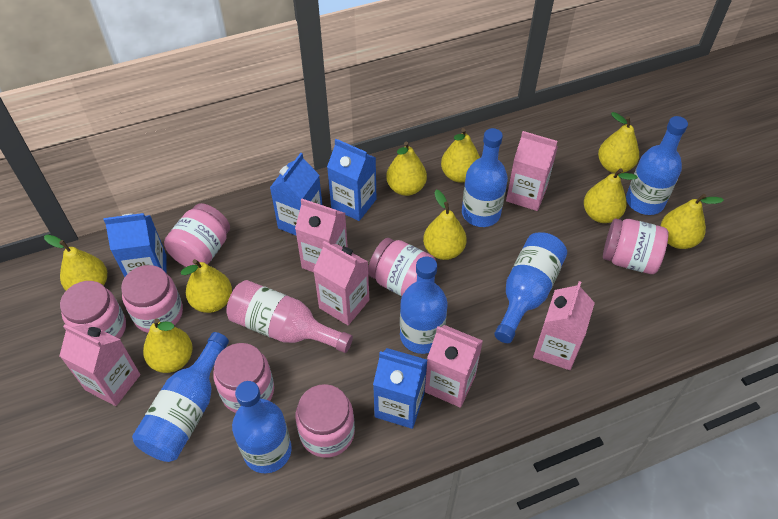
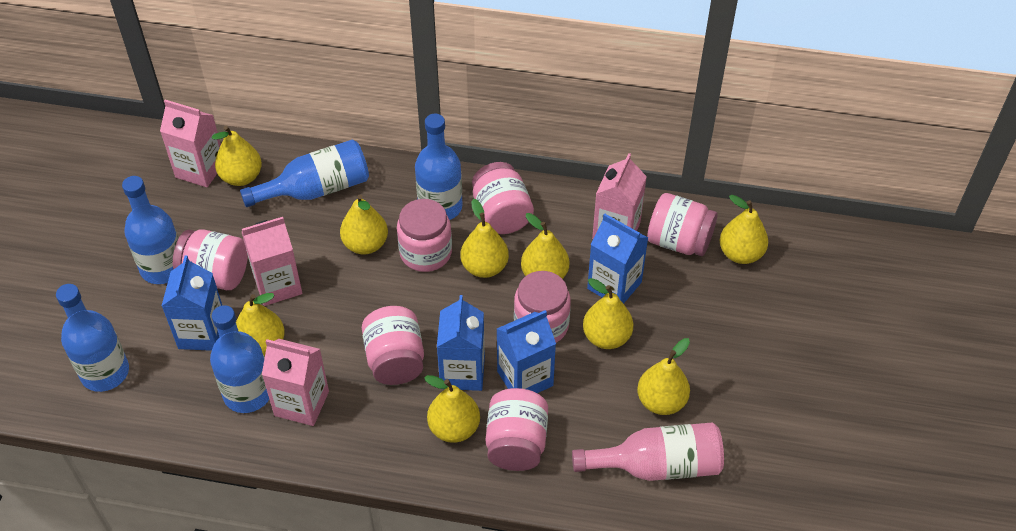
blue bottle: 6 -> 5
pink carton: 6 -> 4

